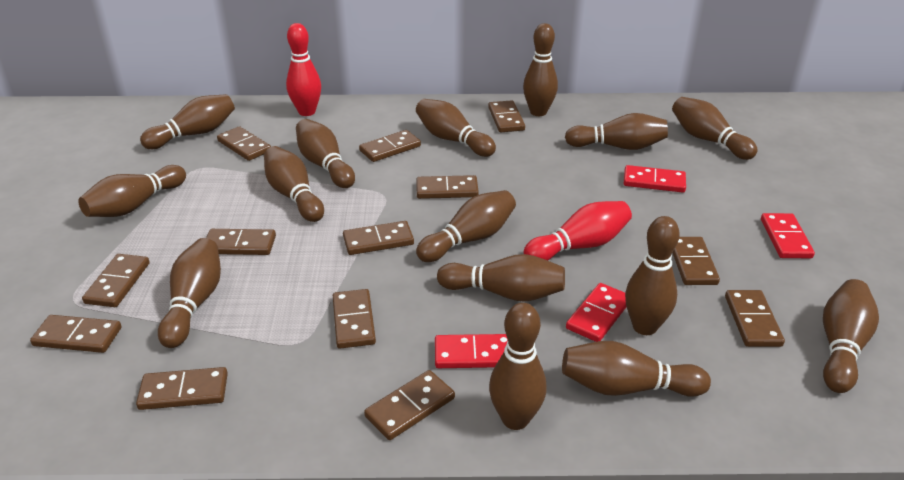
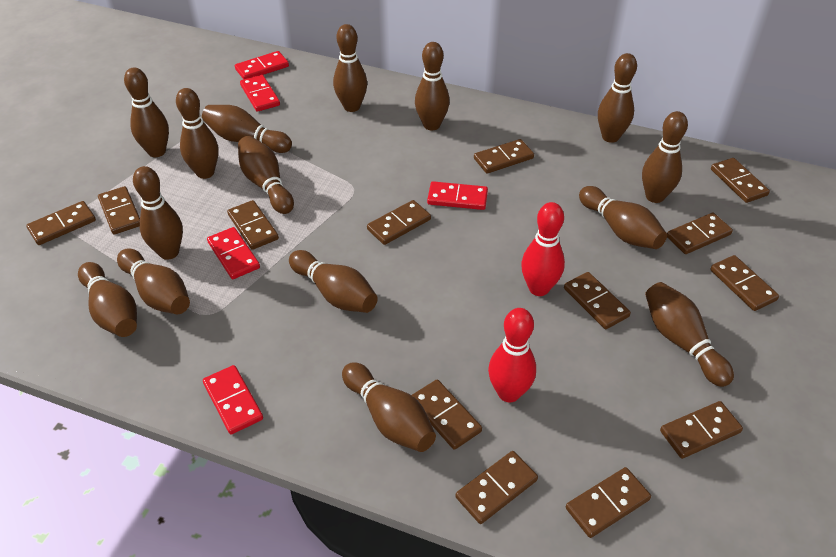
red domino: 4 -> 5

